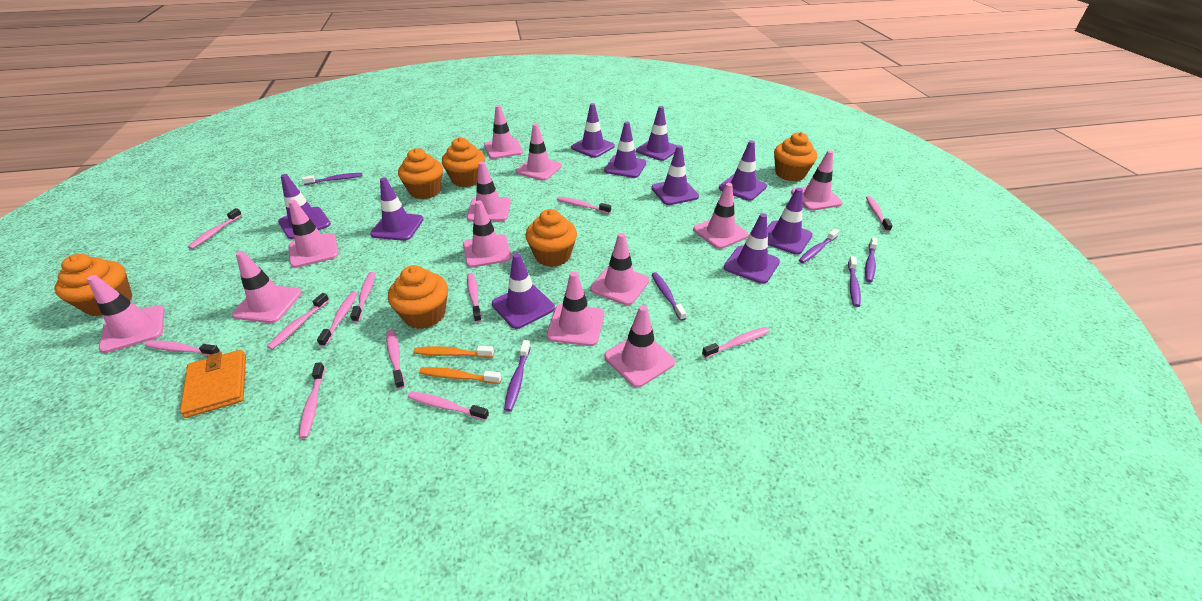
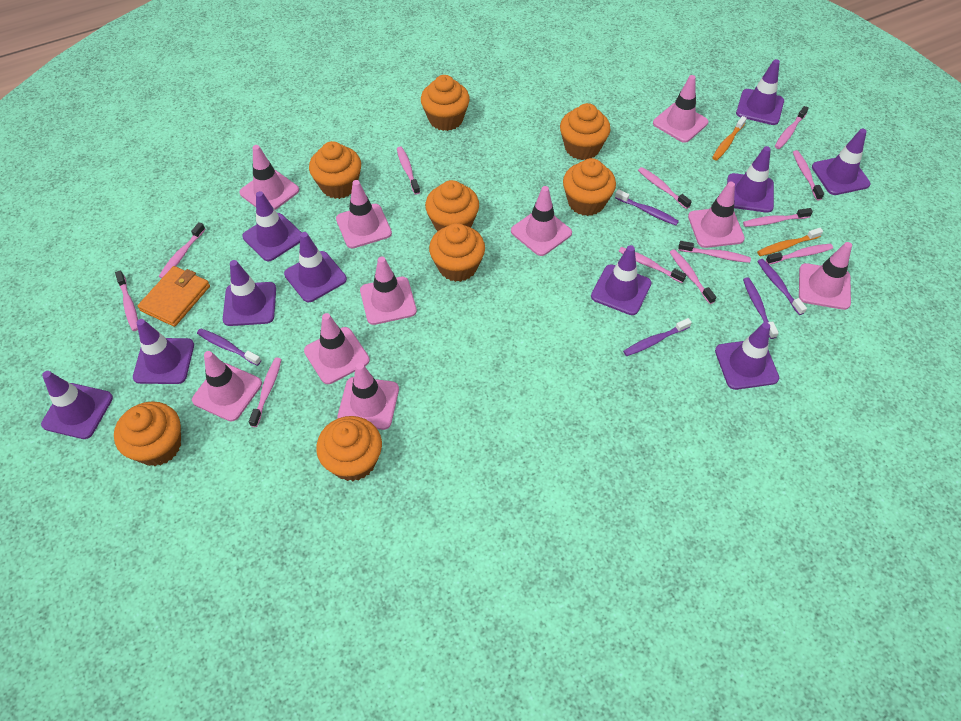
orange cupcake: 6 -> 8
pink traffic cone: 12 -> 10
purple toothbrush: 6 -> 5

